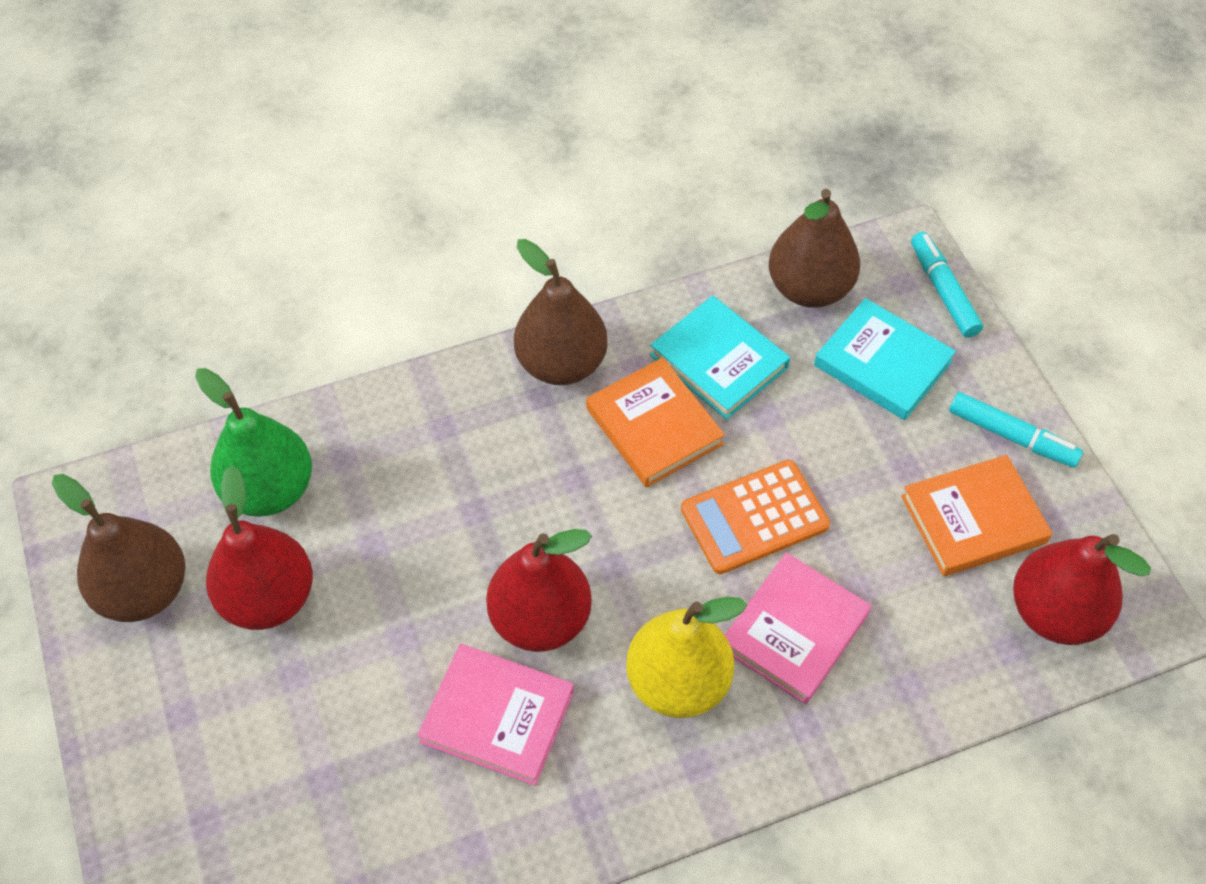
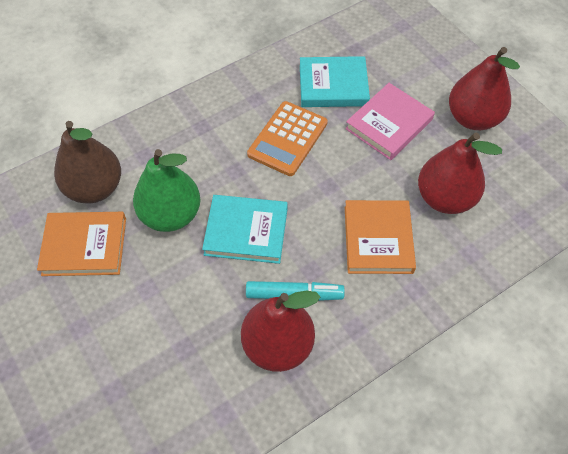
brown pear: 3 -> 1
pink book: 2 -> 1
turquoise marker: 2 -> 1
yellow pear: 1 -> 0

